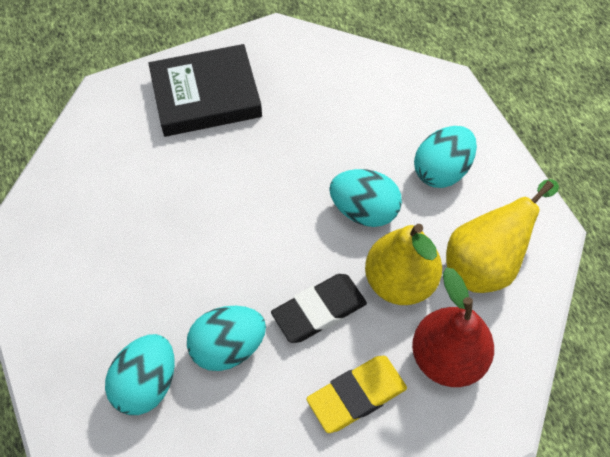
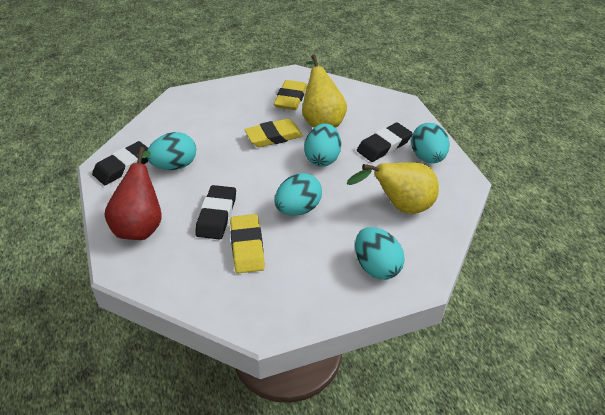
black book: 1 -> 0
black eraser: 1 -> 3
turquoise egg: 4 -> 5
yellow eraser: 1 -> 3

